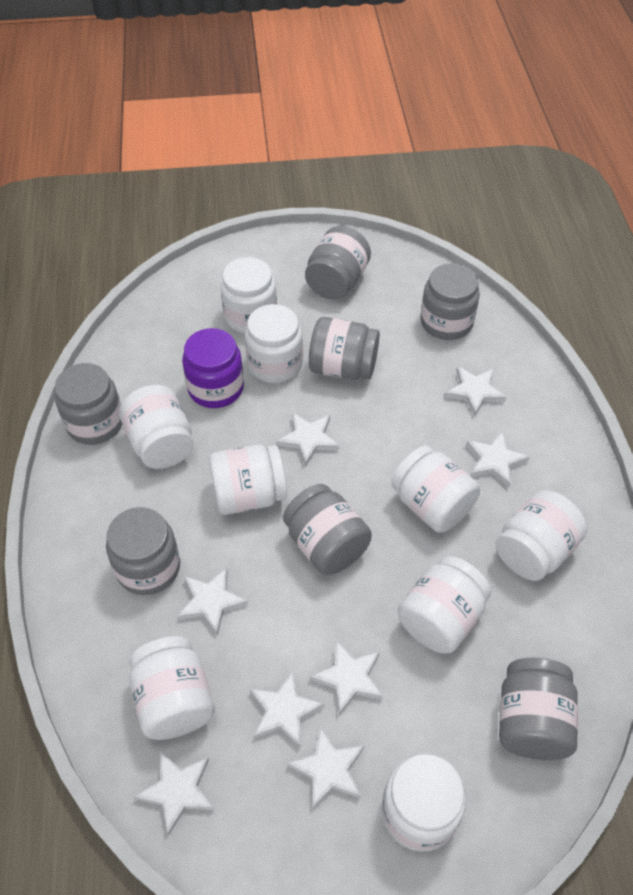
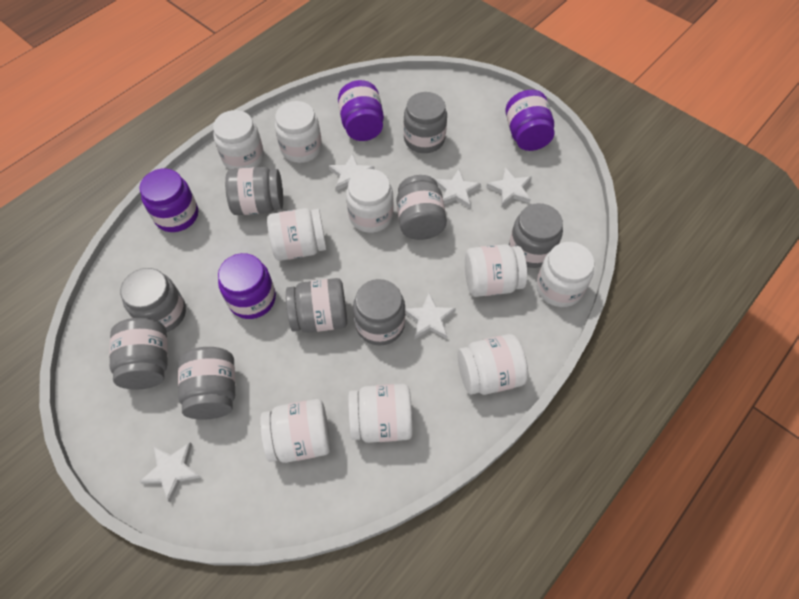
grey jar: 7 -> 9
purple jar: 1 -> 4
white star: 8 -> 5

